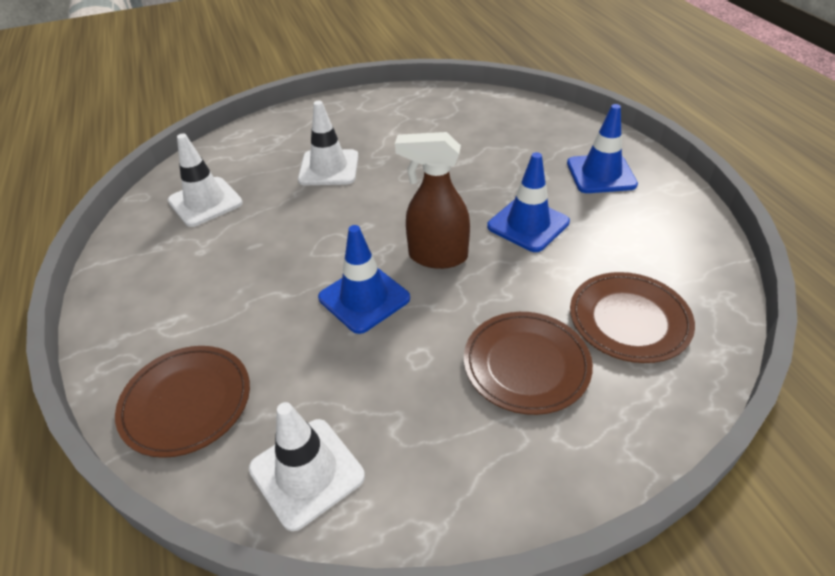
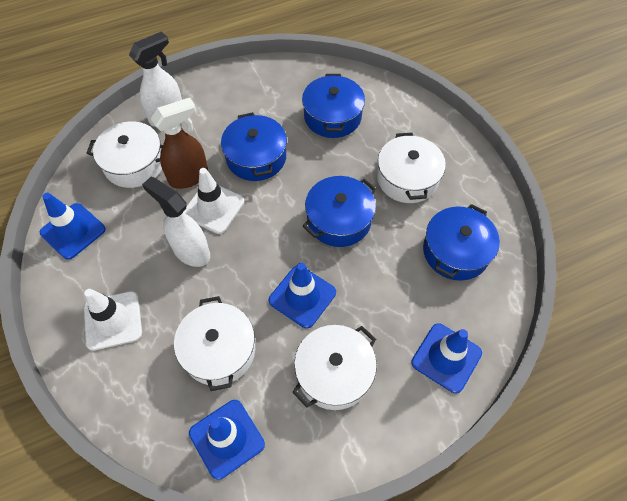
blue pot: 0 -> 4
blue traffic cone: 3 -> 4
brown plate: 3 -> 0
white pot: 0 -> 4
white spray bottle: 0 -> 2
white traffic cone: 3 -> 2

